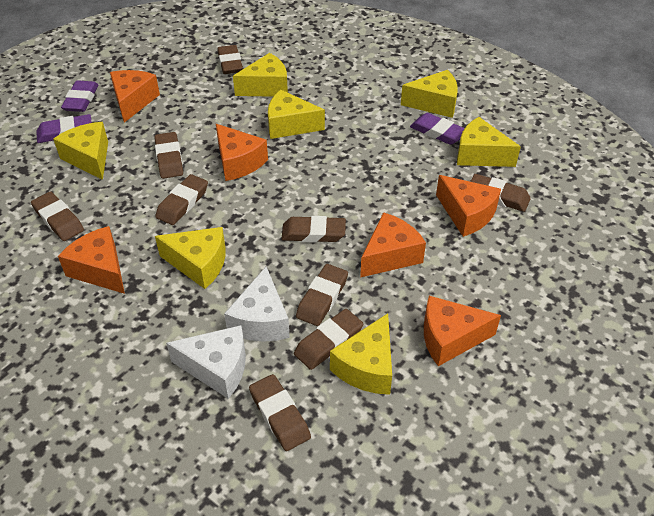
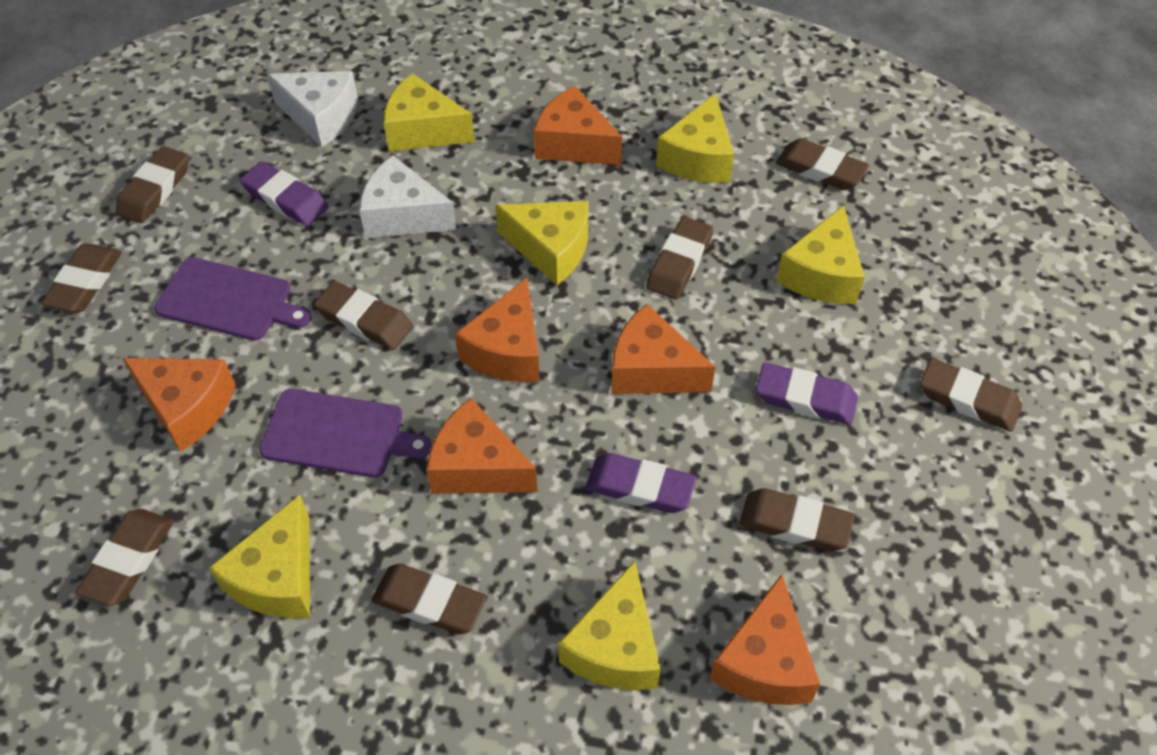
purple cutting board: 0 -> 2
yellow cheese: 7 -> 6

